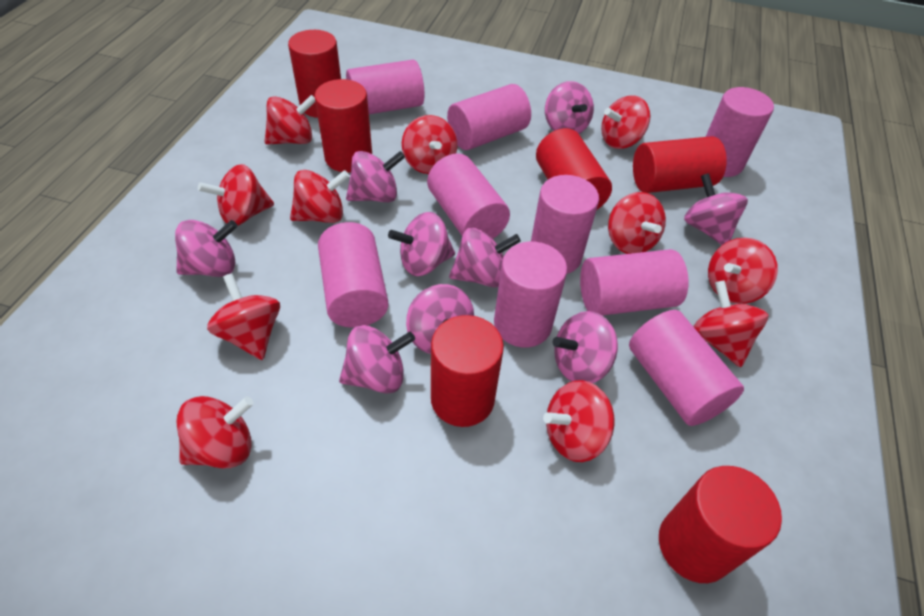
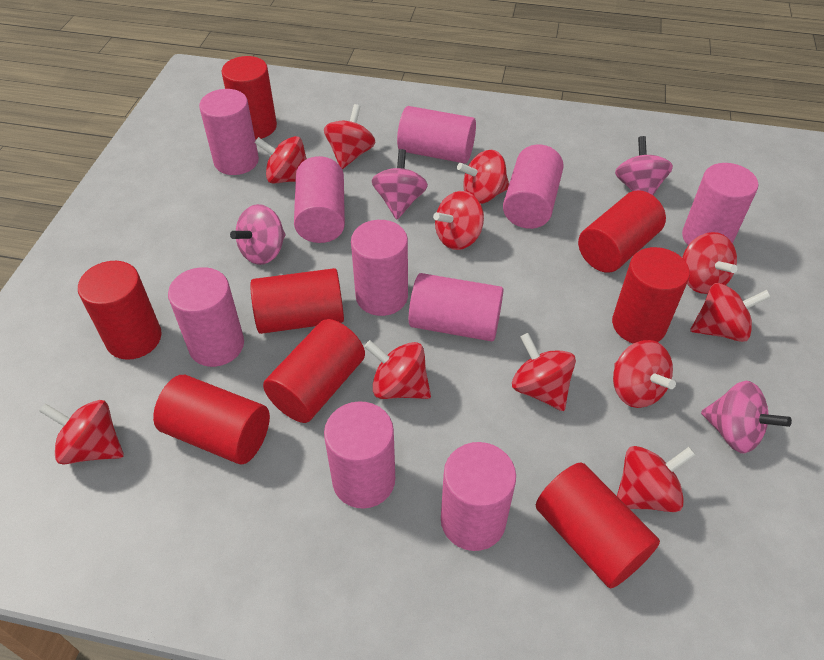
pink cylinder: 9 -> 10
pink spinning top: 9 -> 4
red cylinder: 6 -> 8

